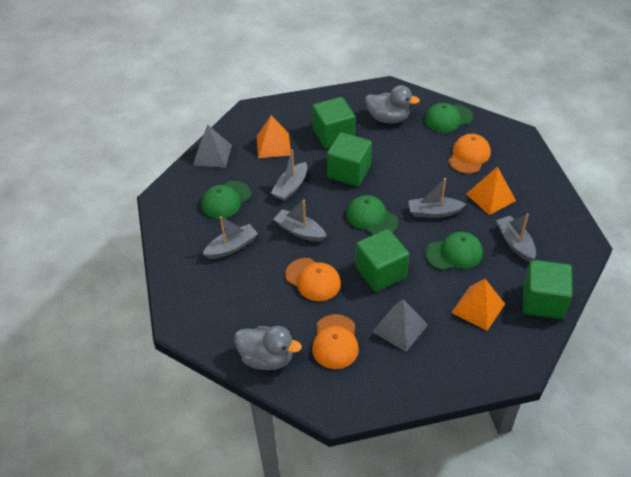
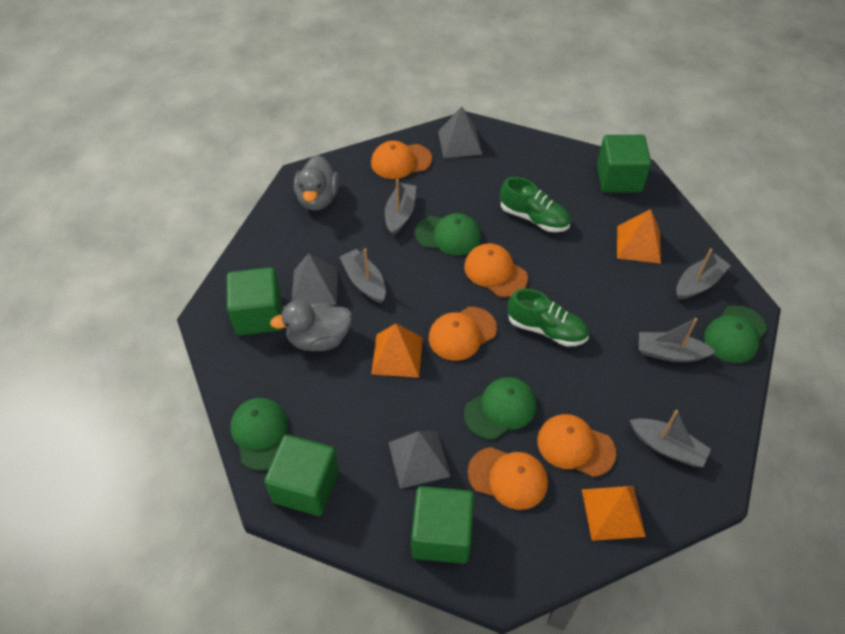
green shoe: 0 -> 2
grey pyramid: 2 -> 3
orange cap: 3 -> 5

